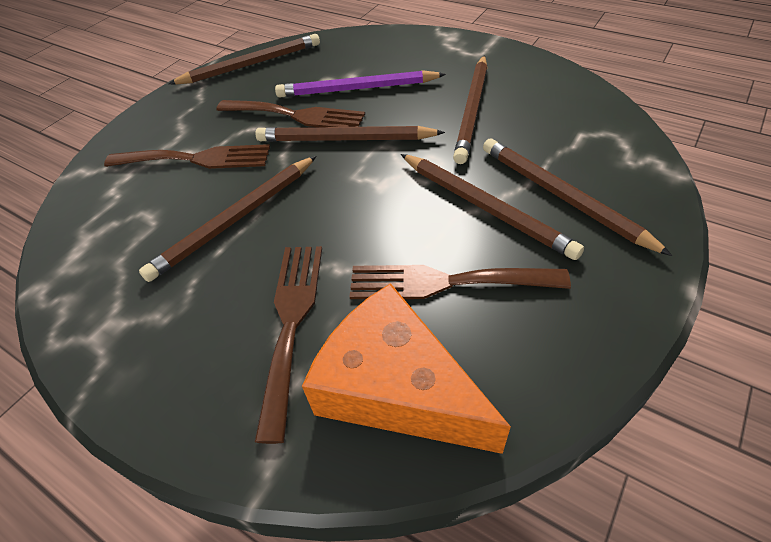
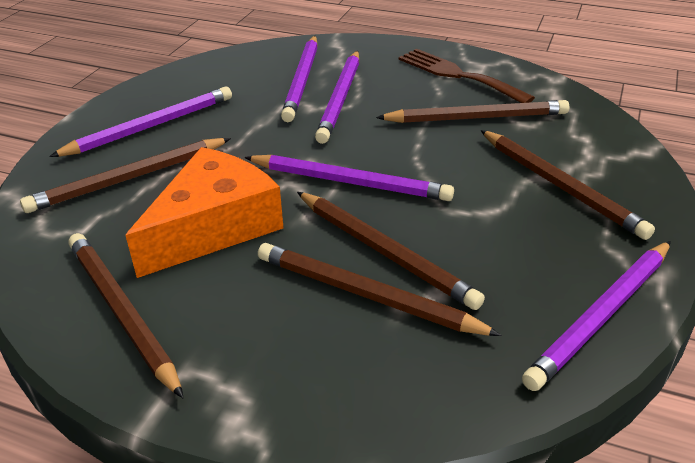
brown fork: 4 -> 1
purple pencil: 1 -> 5

